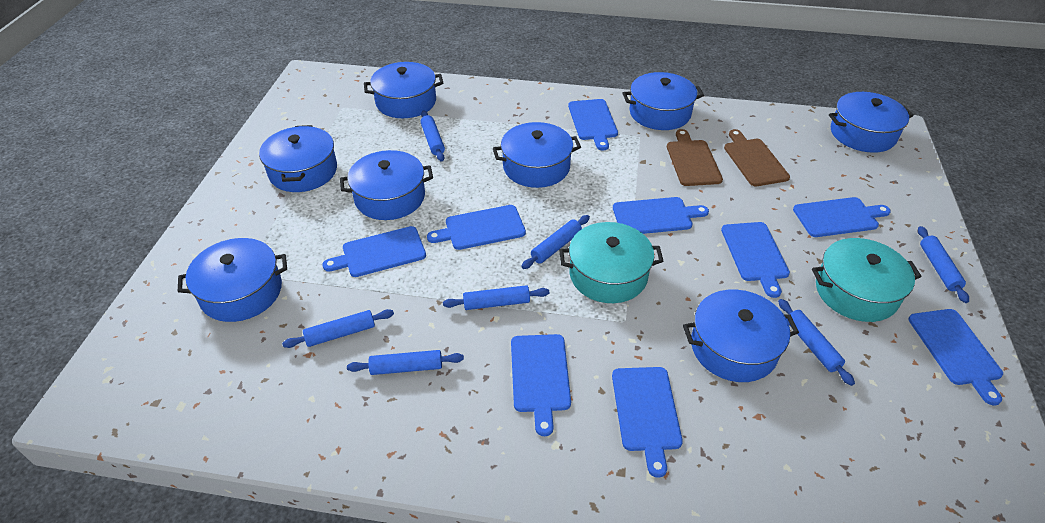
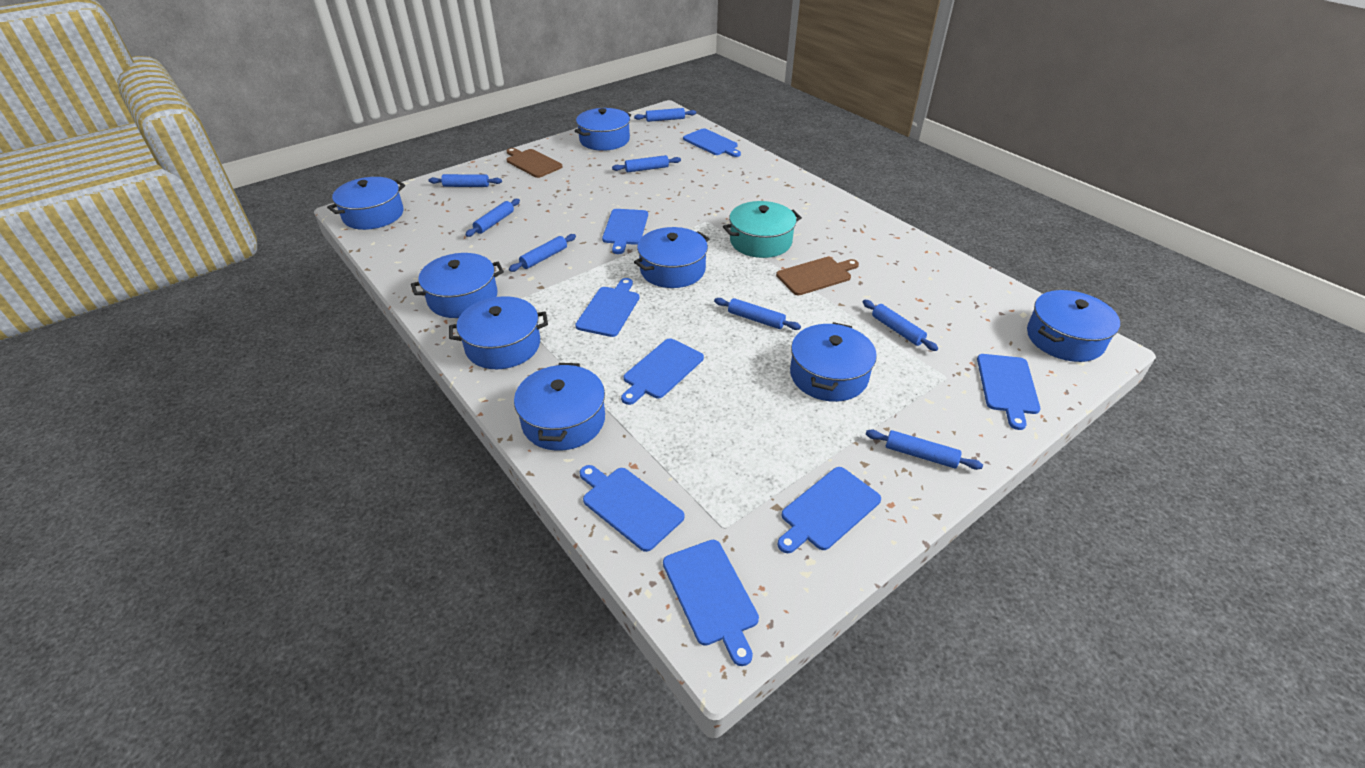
blue cutting board: 9 -> 8
blue rolling pin: 7 -> 8
turquoise pot: 2 -> 1

